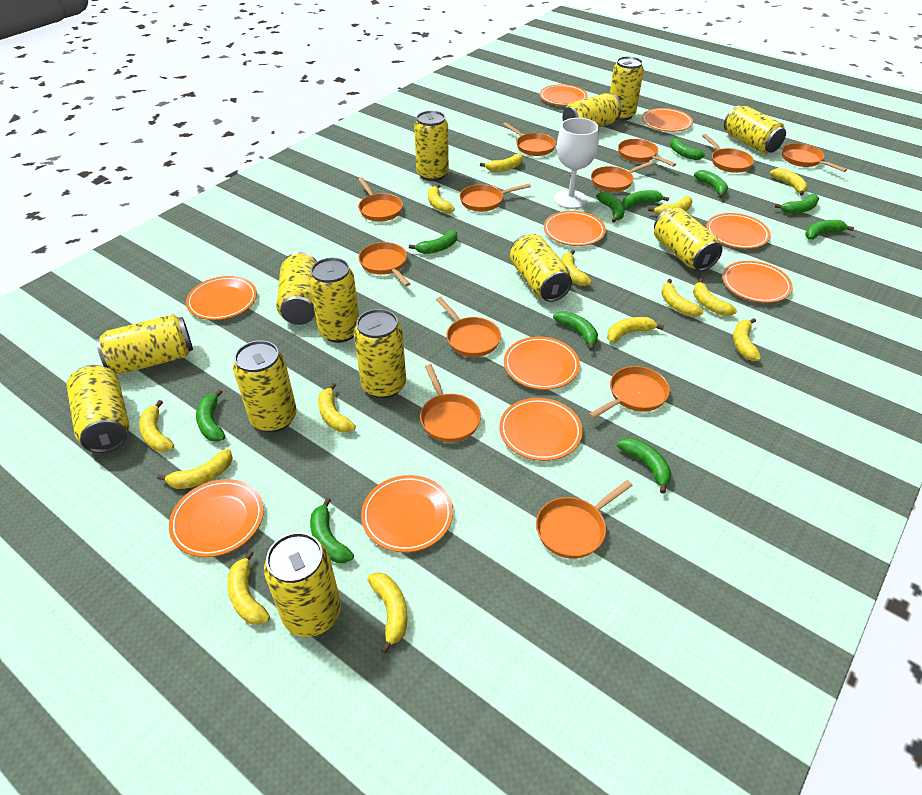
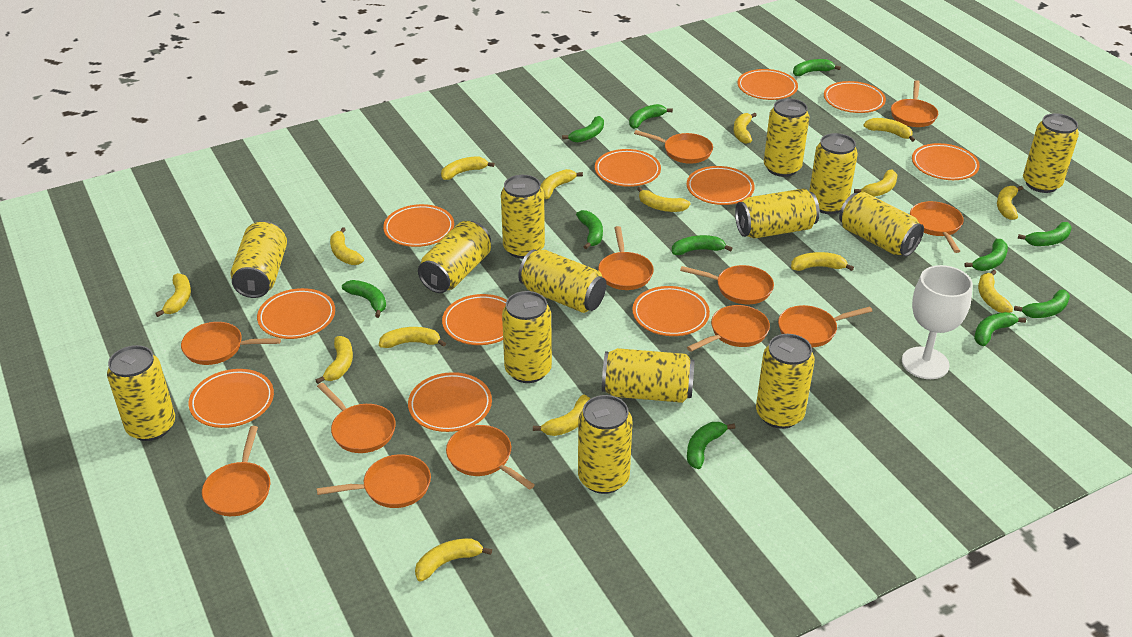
orange plate: 10 -> 11
yellow banana: 14 -> 15
yellow can: 13 -> 14

